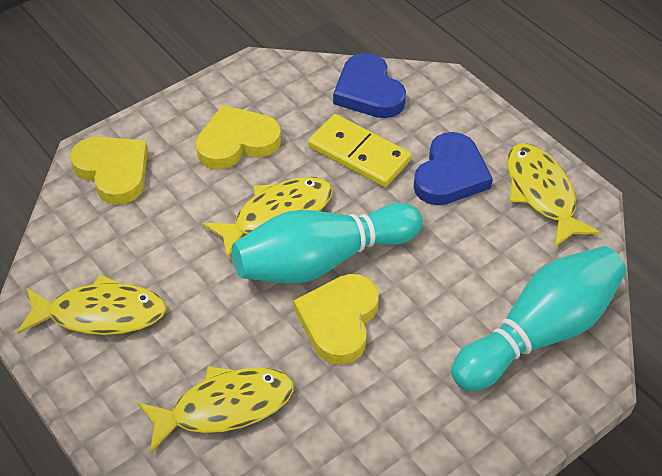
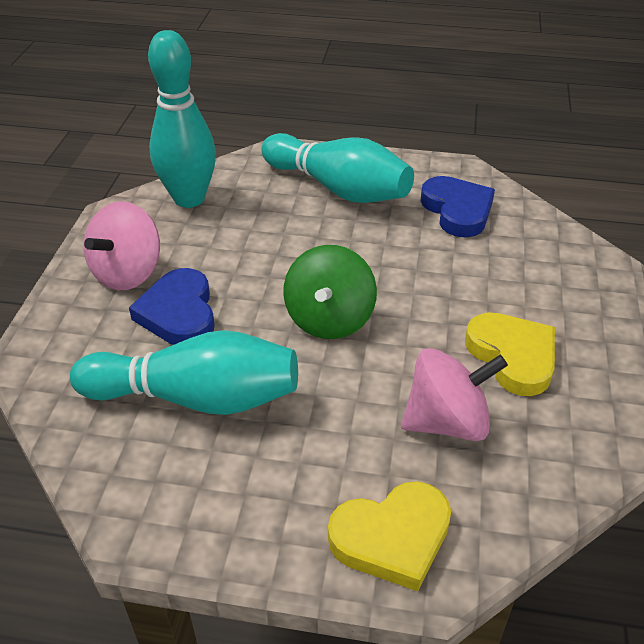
green spinning top: 0 -> 1
pink spinning top: 0 -> 2
turquoise bowling pin: 2 -> 3
yellow domino: 1 -> 0
yellow fish: 4 -> 0
yellow heart: 3 -> 2

